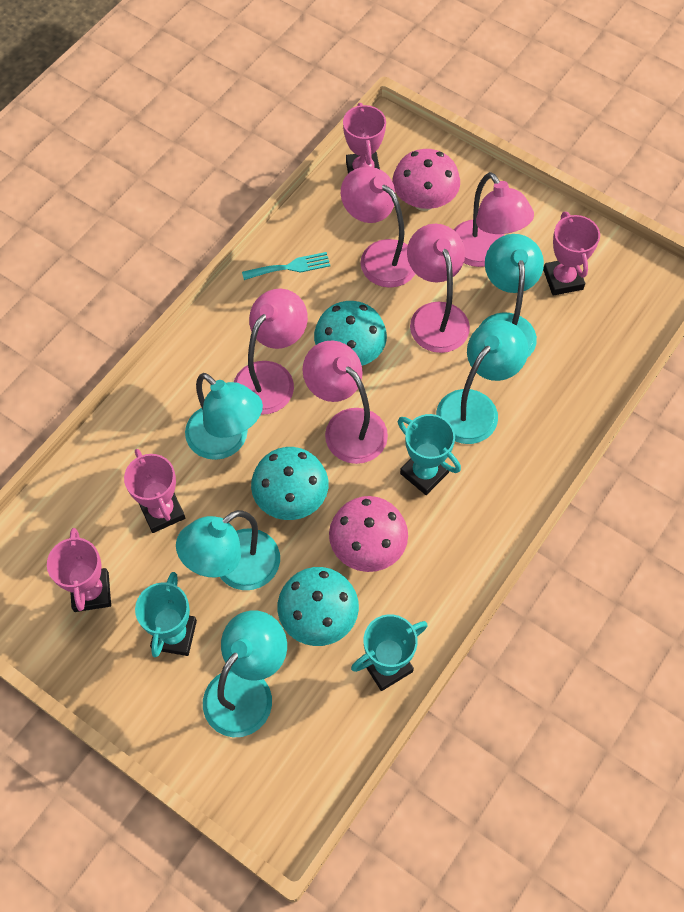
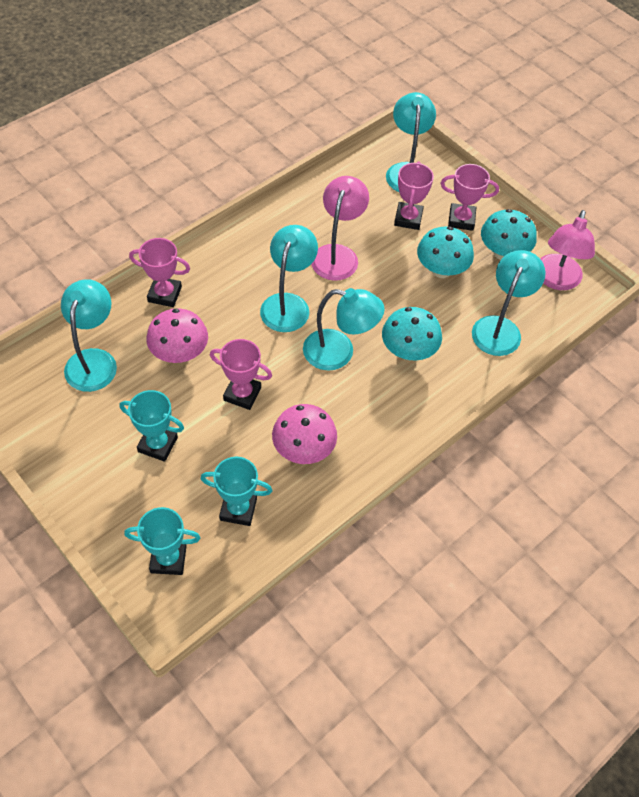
pink lamp: 5 -> 2
turquoise fork: 1 -> 0

